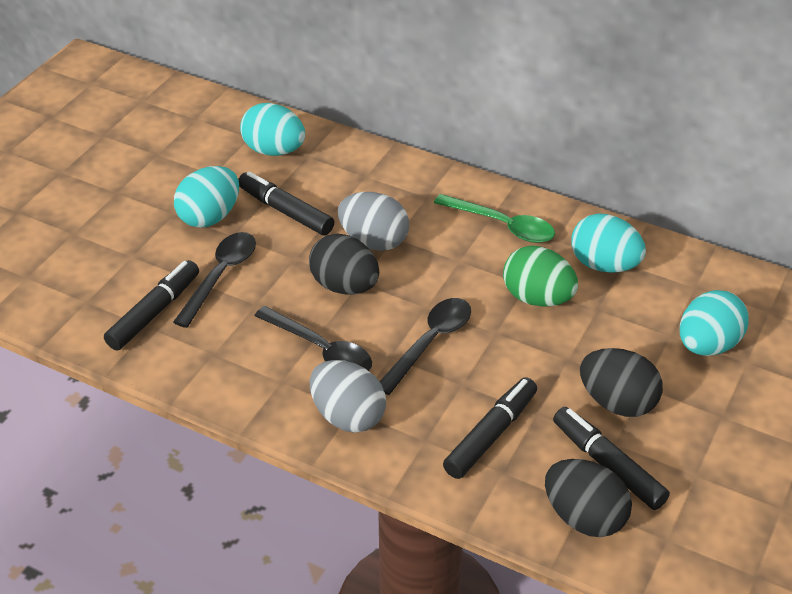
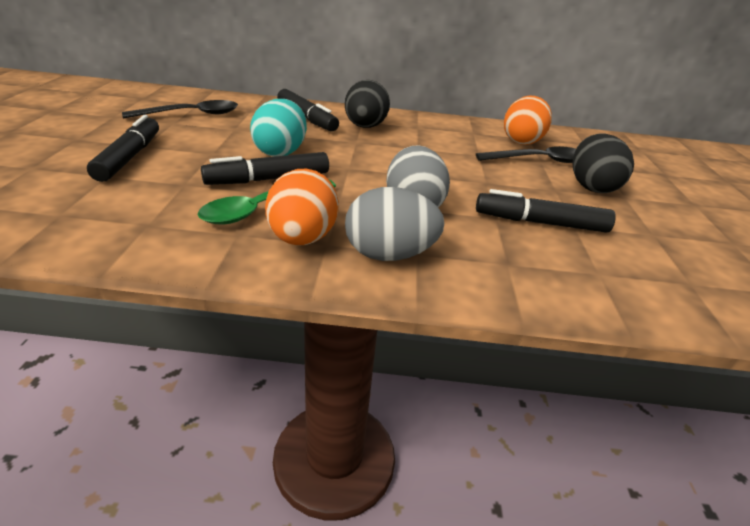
black egg: 3 -> 2
black spoon: 3 -> 2
green egg: 1 -> 0
orange egg: 0 -> 2
turquoise egg: 4 -> 1

